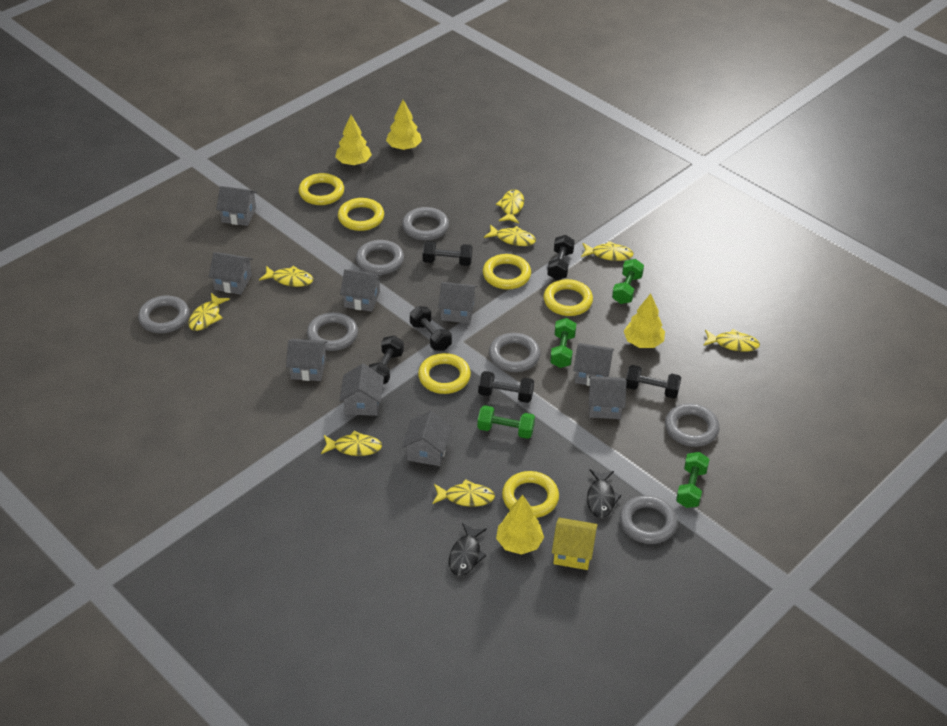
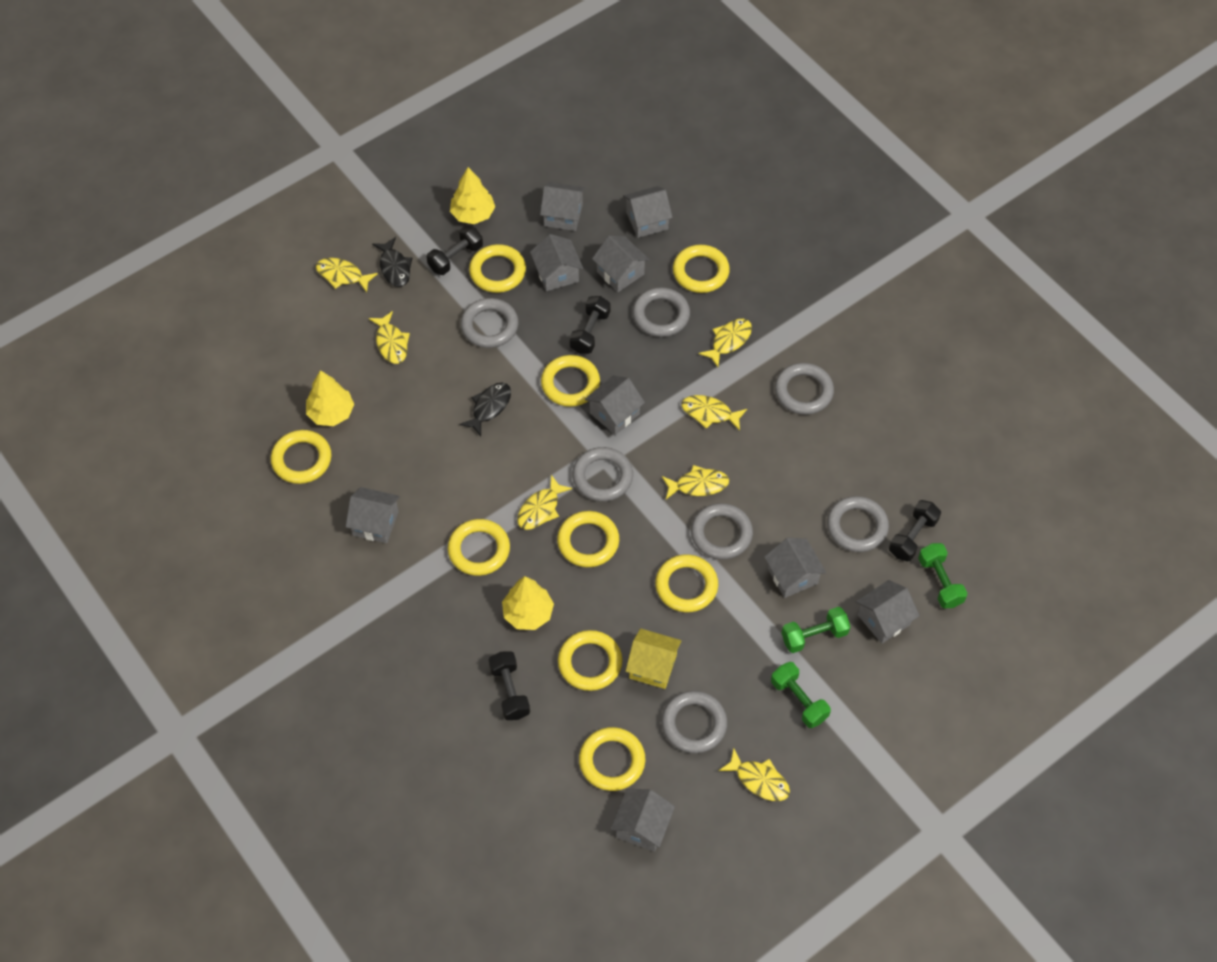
black dumbbell: 6 -> 4
green dumbbell: 4 -> 3
yellow fish: 8 -> 7
yellow ring: 6 -> 9
yellow tree: 4 -> 3

